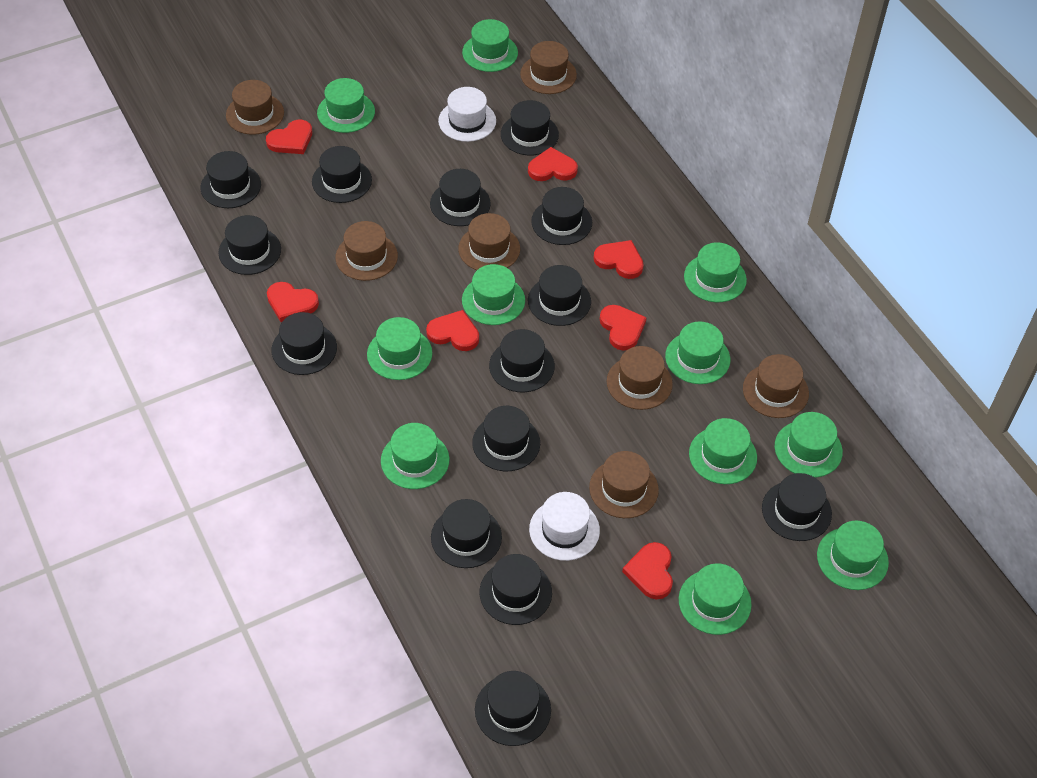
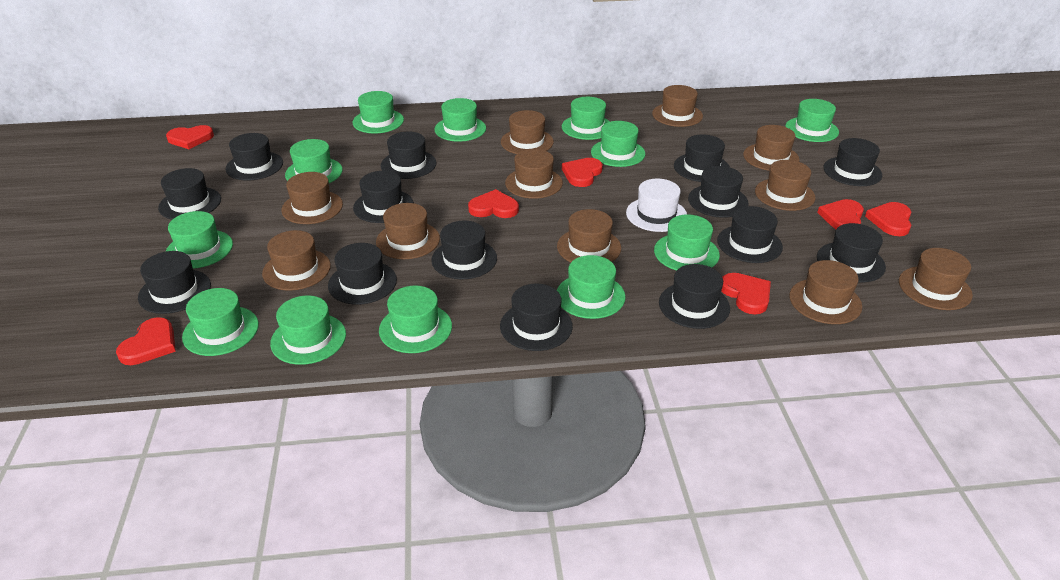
brown hat: 7 -> 11
green hat: 11 -> 12
white hat: 2 -> 1

